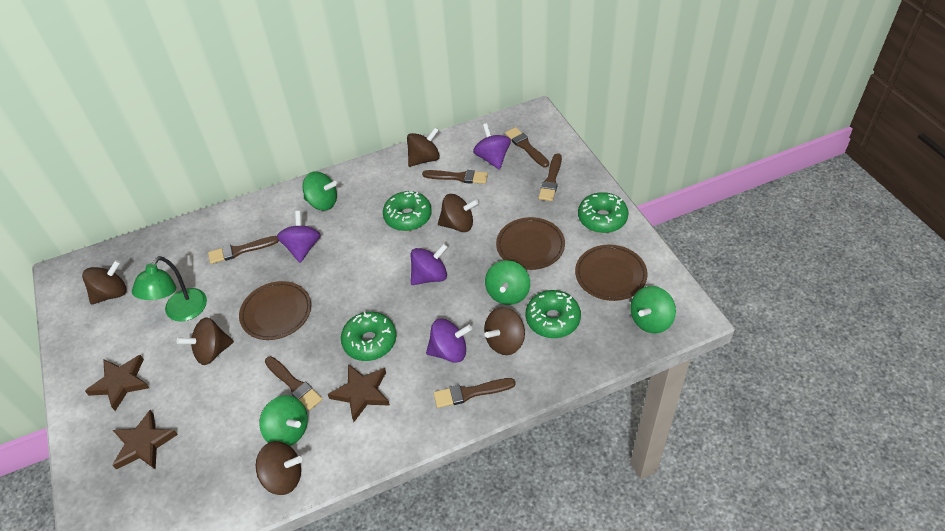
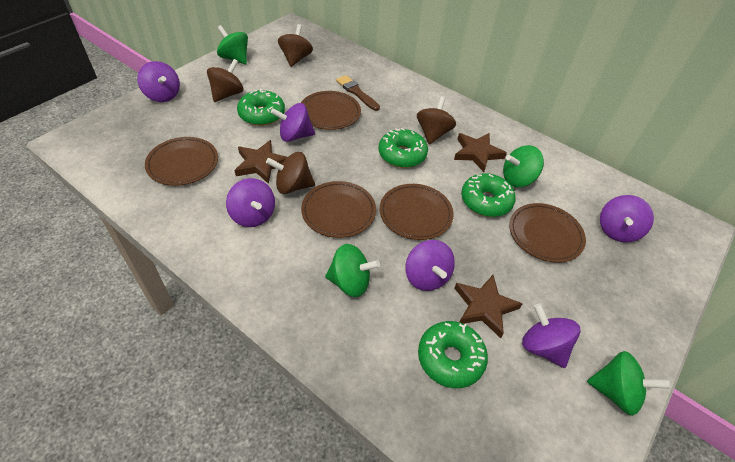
brown brush: 6 -> 1
brown plate: 3 -> 5
brown spinning top: 6 -> 4
green lamp: 1 -> 0
purple spinning top: 4 -> 6

